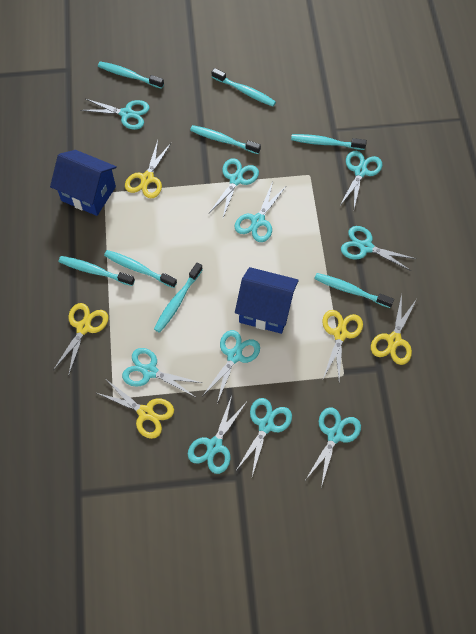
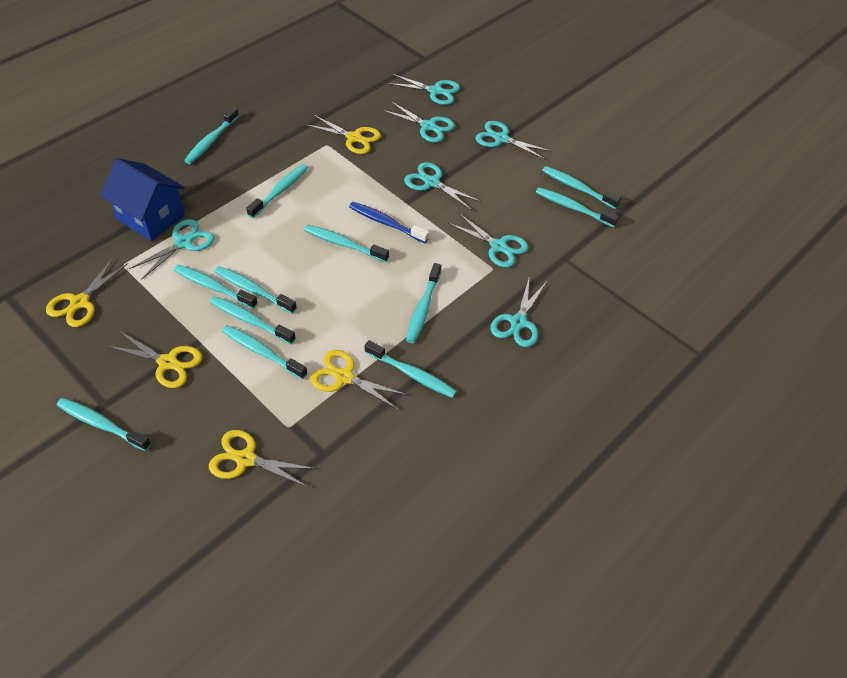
blue house: 2 -> 1
blue toothbrush: 0 -> 1
turquoise scissors: 10 -> 7
turquoise toothbrush: 8 -> 12

